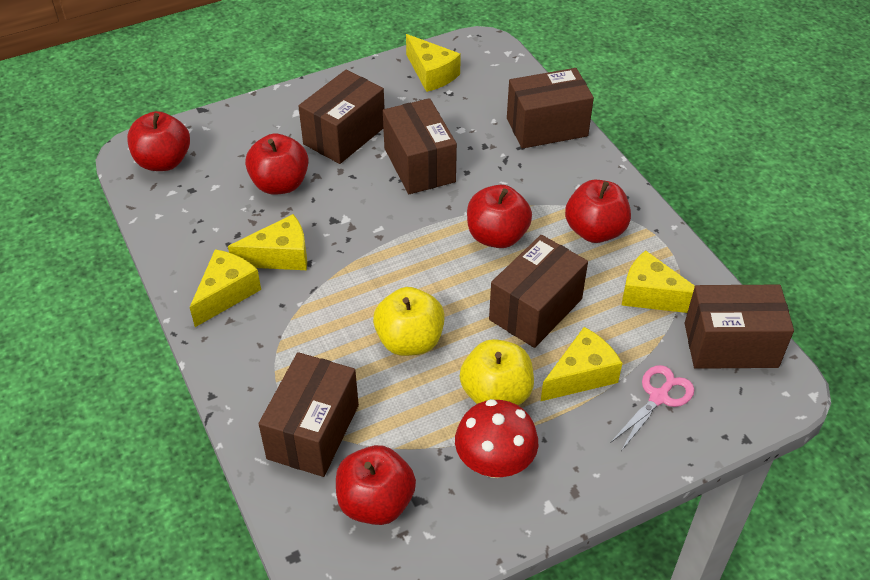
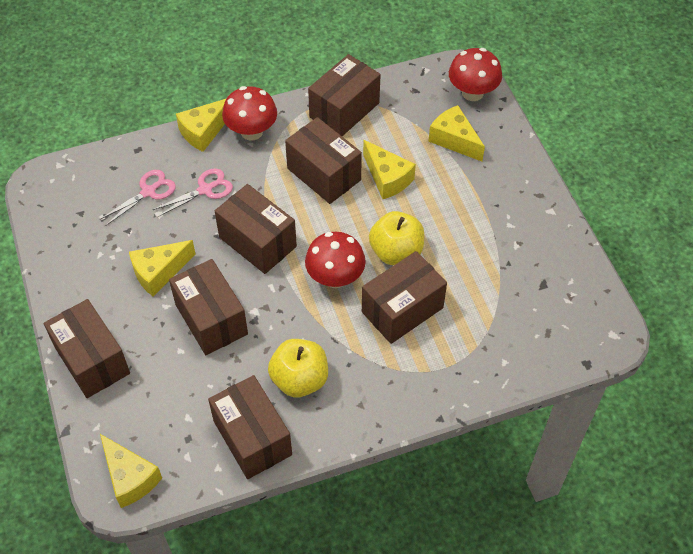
brown box: 6 -> 7
pink scissors: 1 -> 2
red apple: 5 -> 0
red mushroom: 1 -> 3

